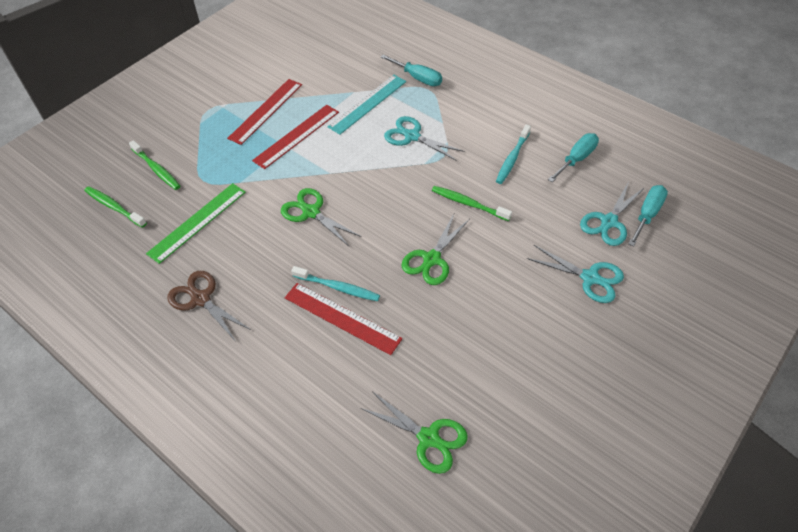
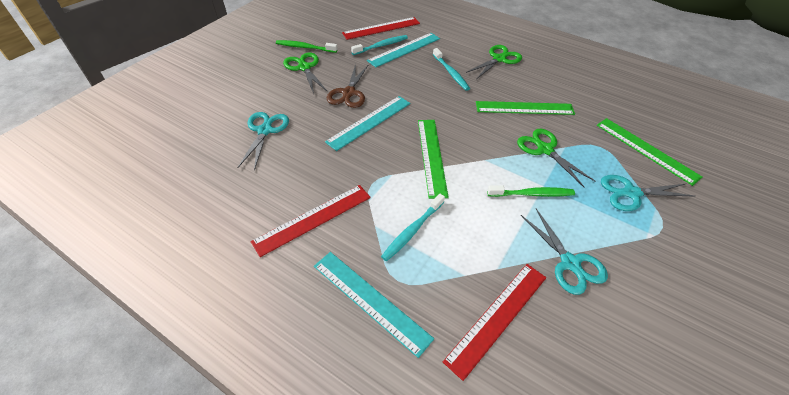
green ruler: 1 -> 3
green toothbrush: 3 -> 2
turquoise ruler: 1 -> 3
turquoise screwdriver: 3 -> 0
turquoise toothbrush: 2 -> 3

